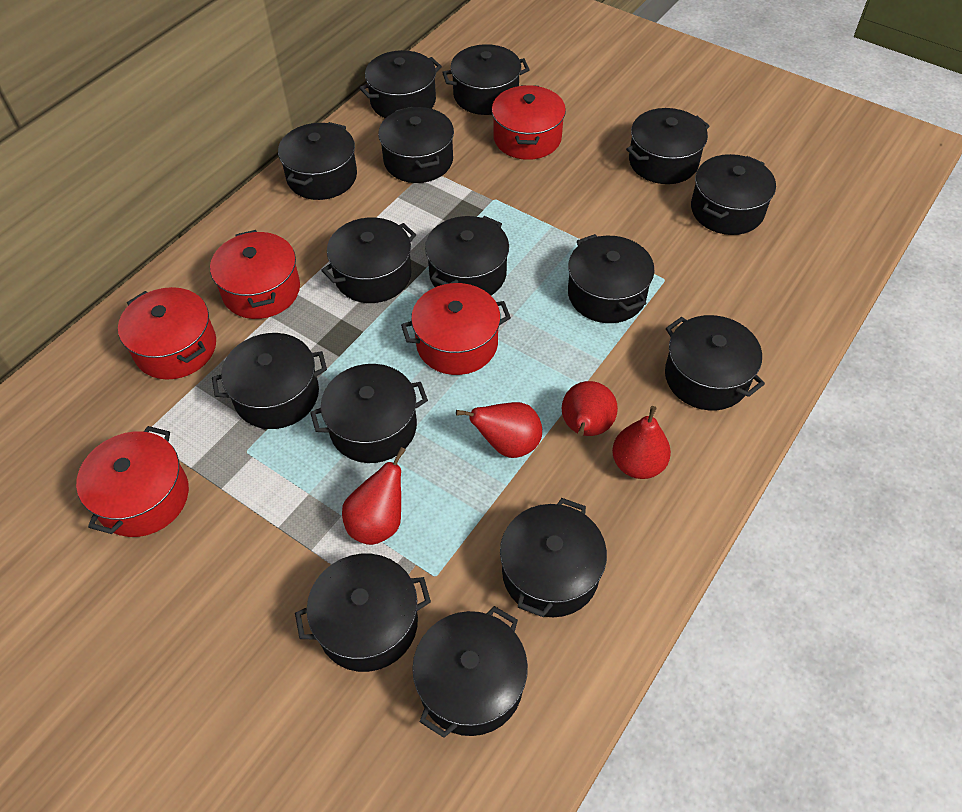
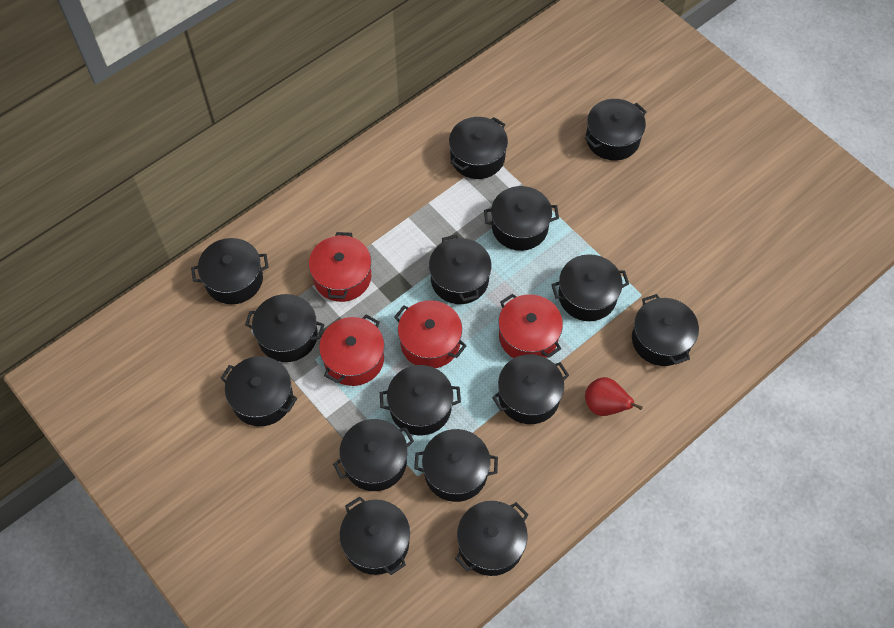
red pear: 4 -> 1
red pot: 5 -> 4

